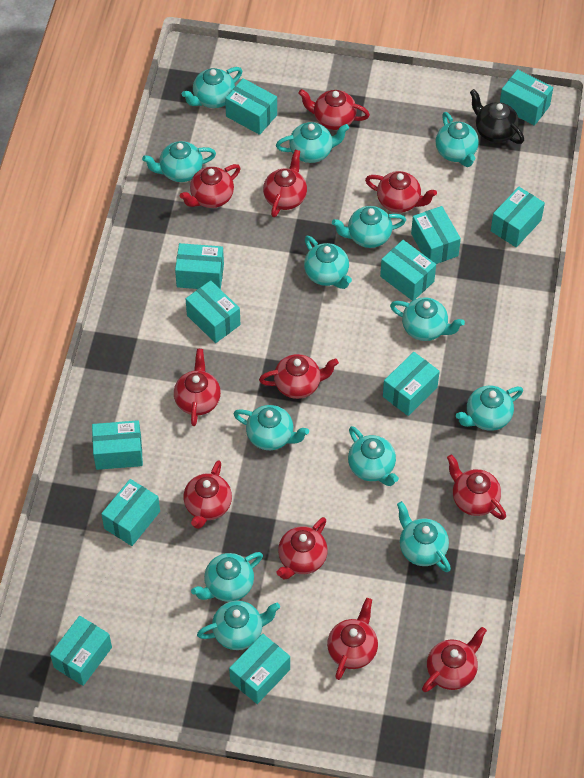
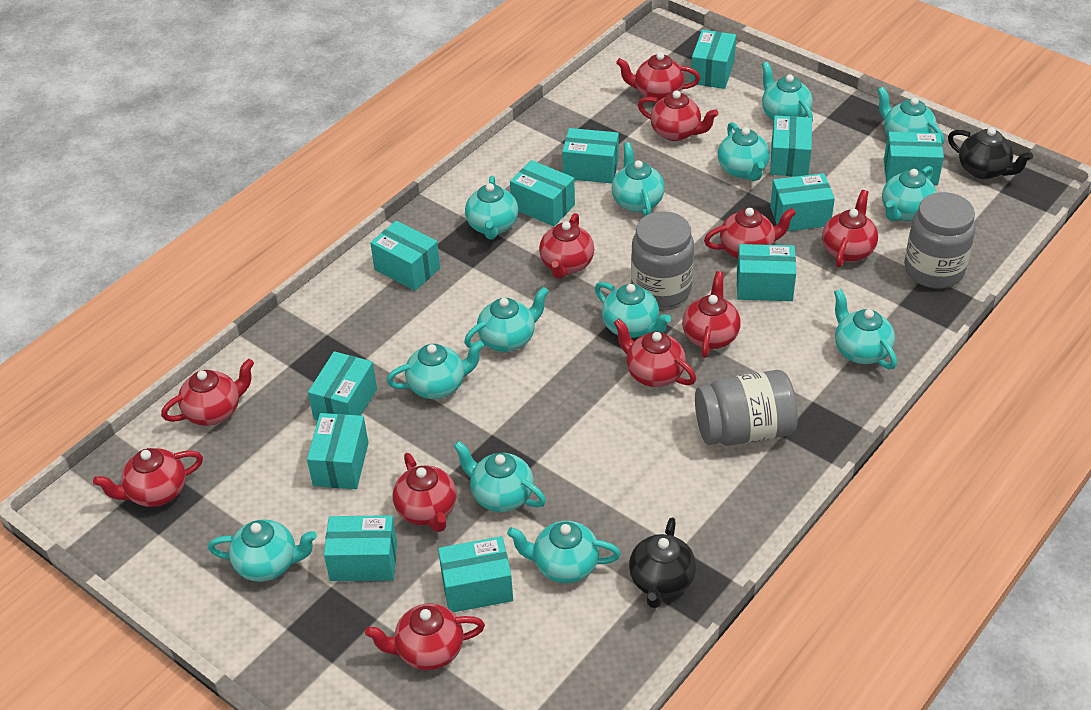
black teapot: 1 -> 2
grey jar: 0 -> 3

